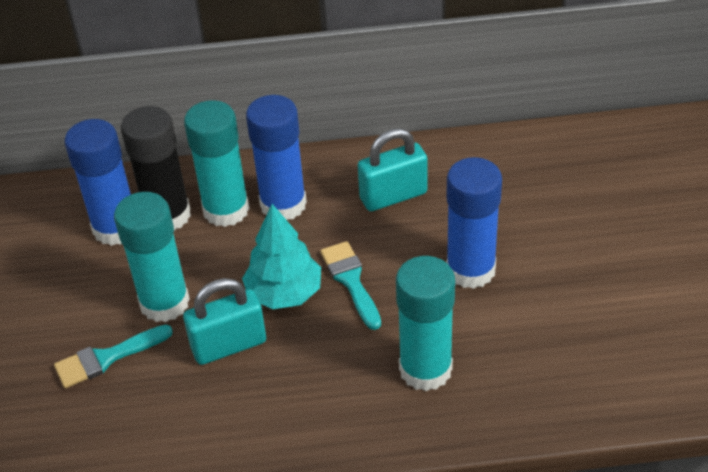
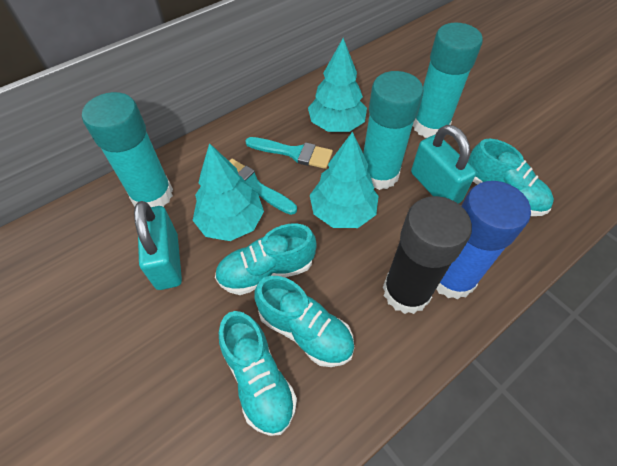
blue glue stick: 3 -> 1
turquoise shoe: 0 -> 4
turquoise tree: 1 -> 3

